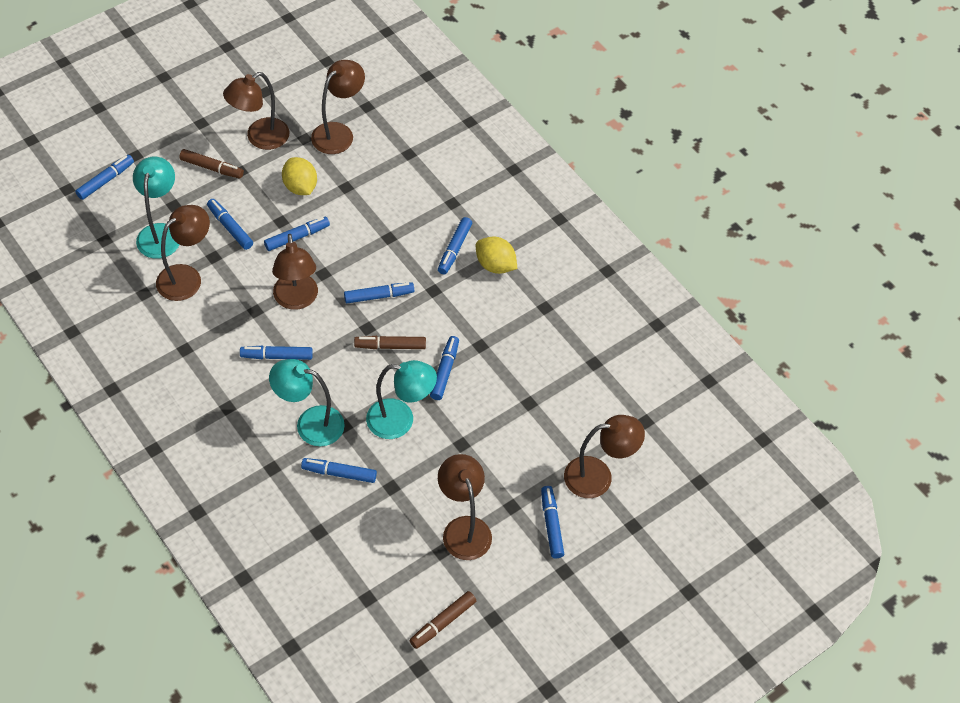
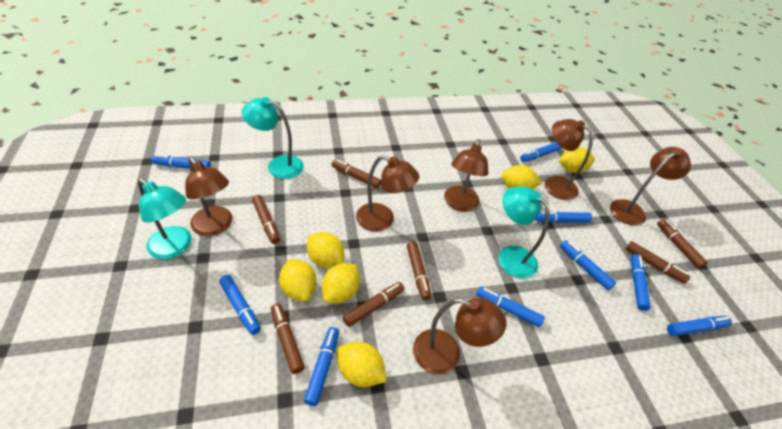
brown marker: 3 -> 7
yellow lemon: 2 -> 6

